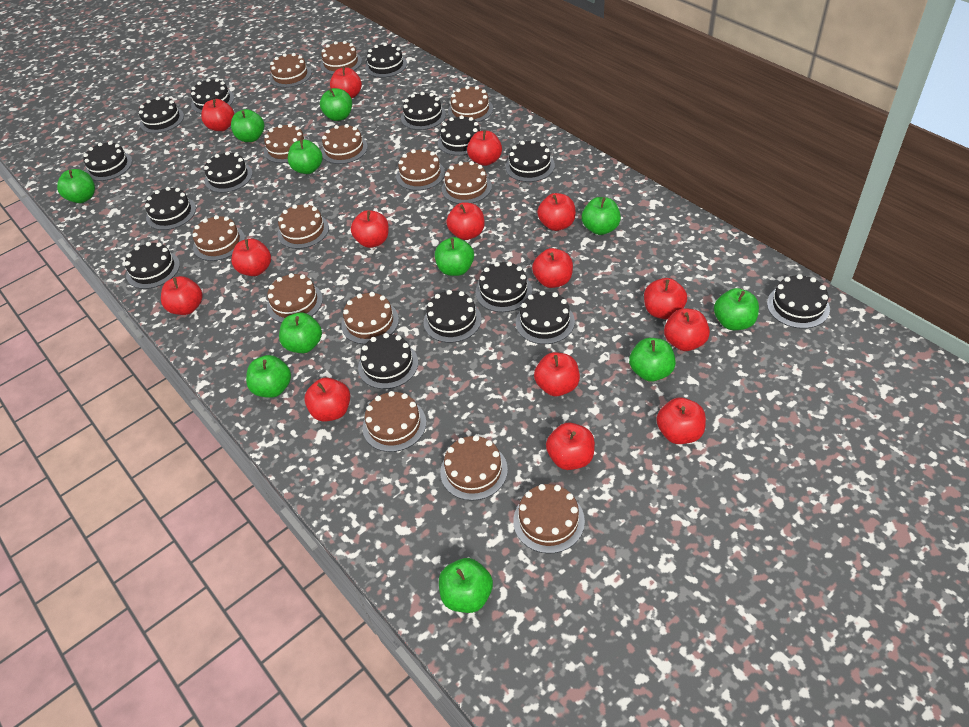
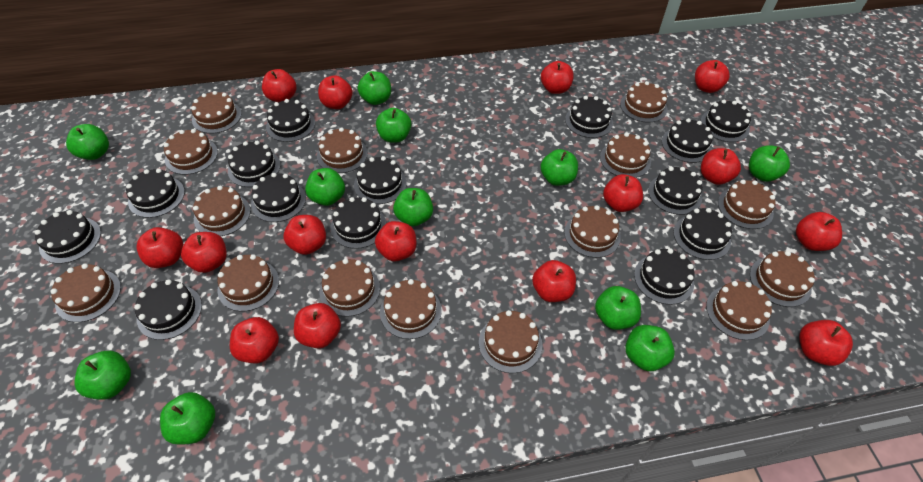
black cake: 15 -> 14
brown cake: 14 -> 15

